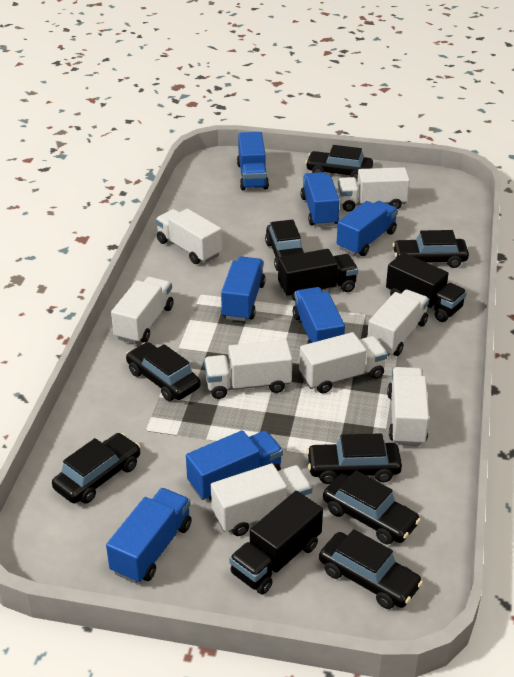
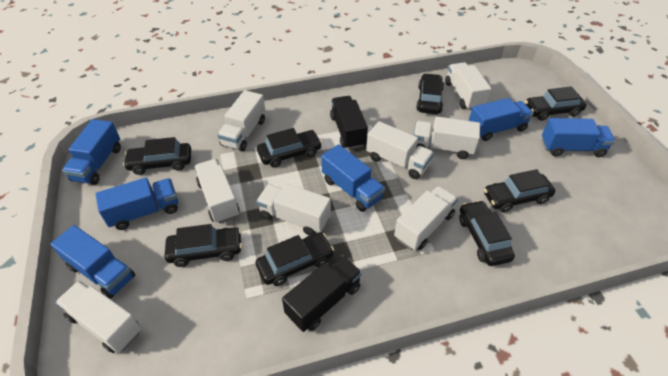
black truck: 3 -> 2
blue truck: 7 -> 6

